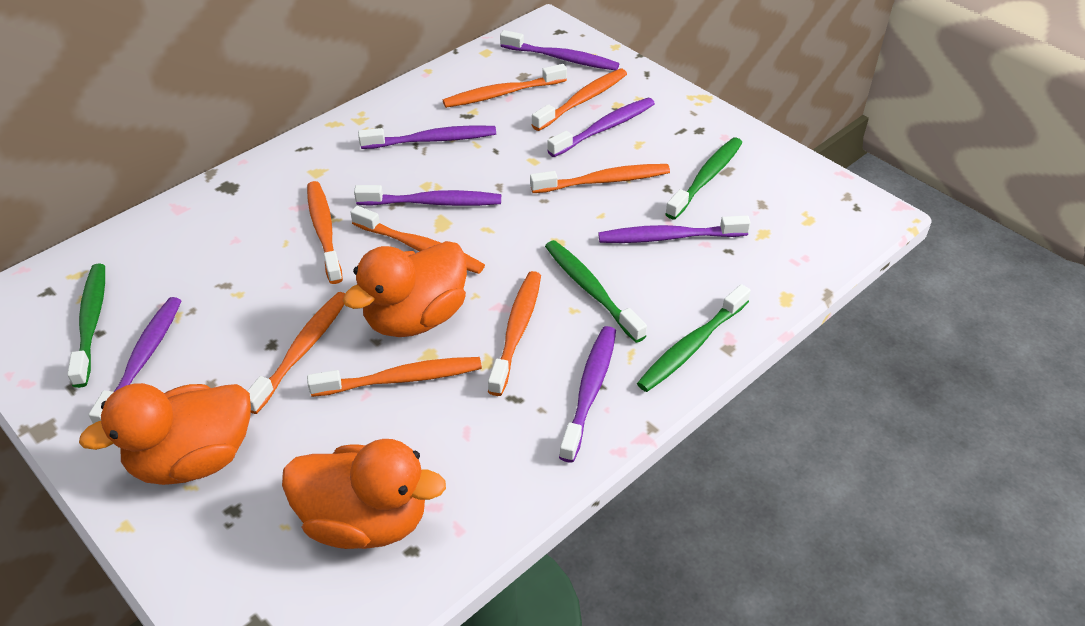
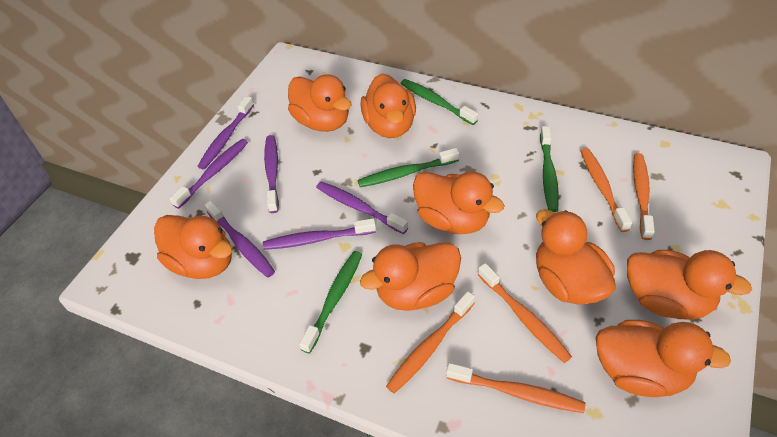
orange duck: 3 -> 8
orange toothbrush: 8 -> 5
purple toothbrush: 7 -> 6

